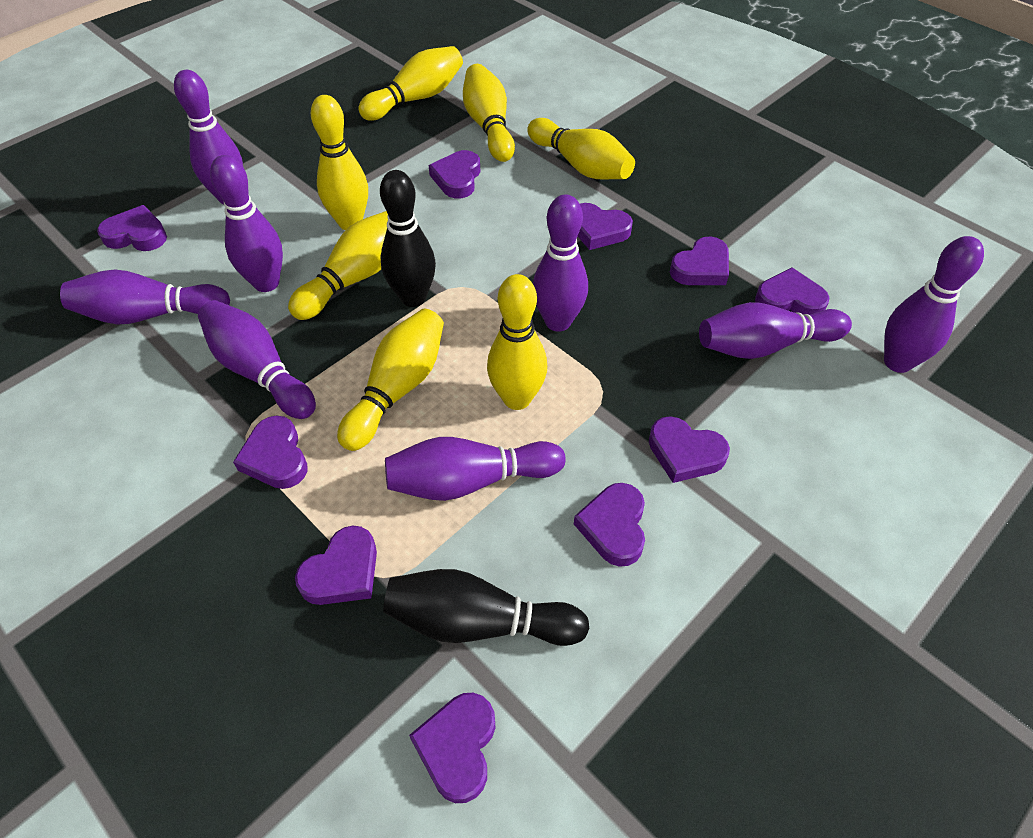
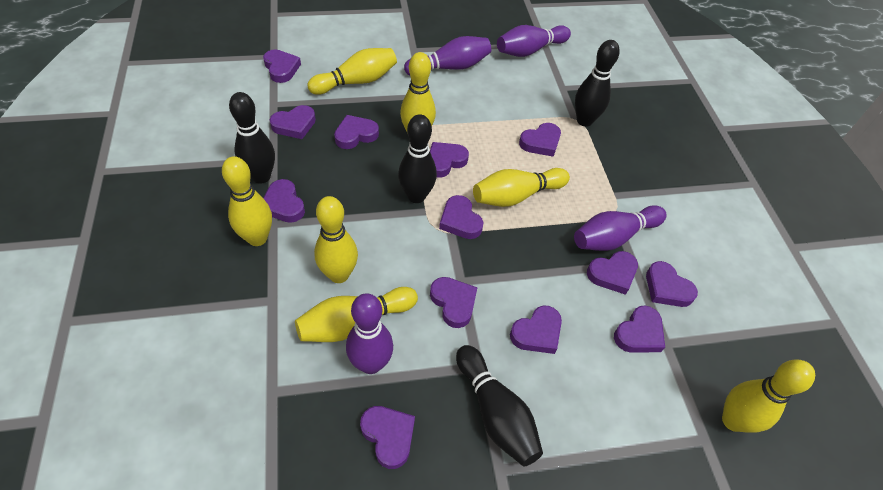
black bowling pin: 2 -> 4
purple bowling pin: 8 -> 4
purple heart: 10 -> 13

